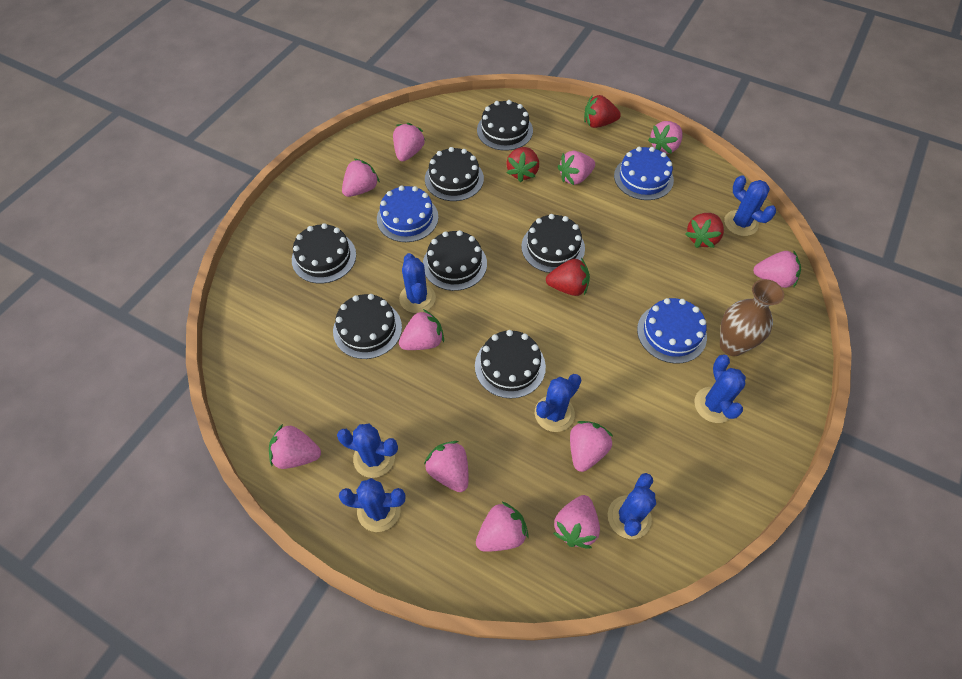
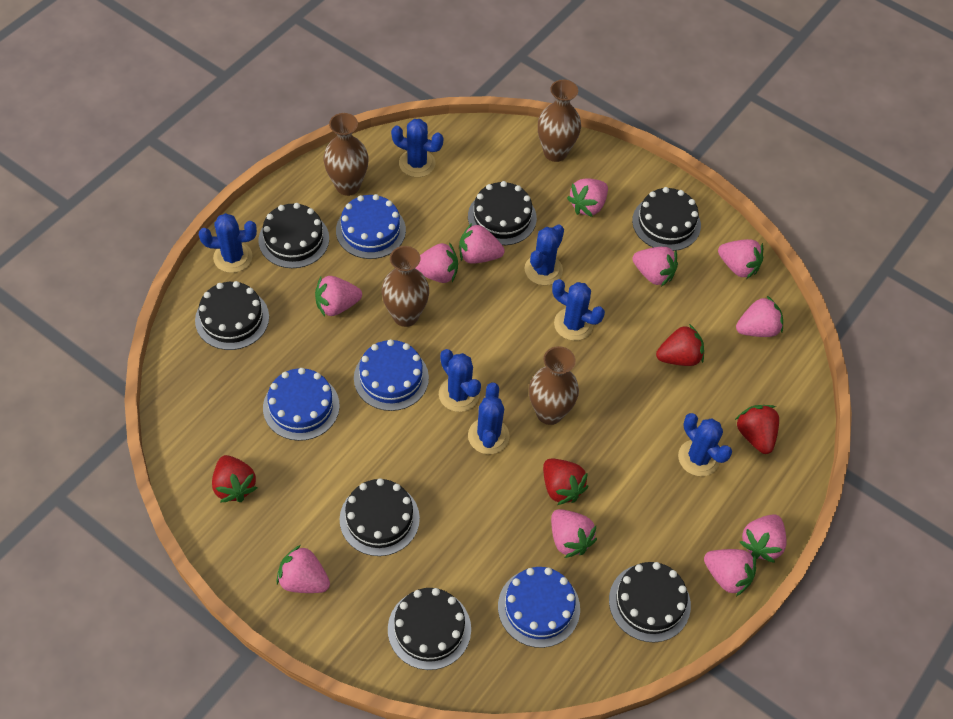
blue cake: 3 -> 4
brown vase: 1 -> 4

